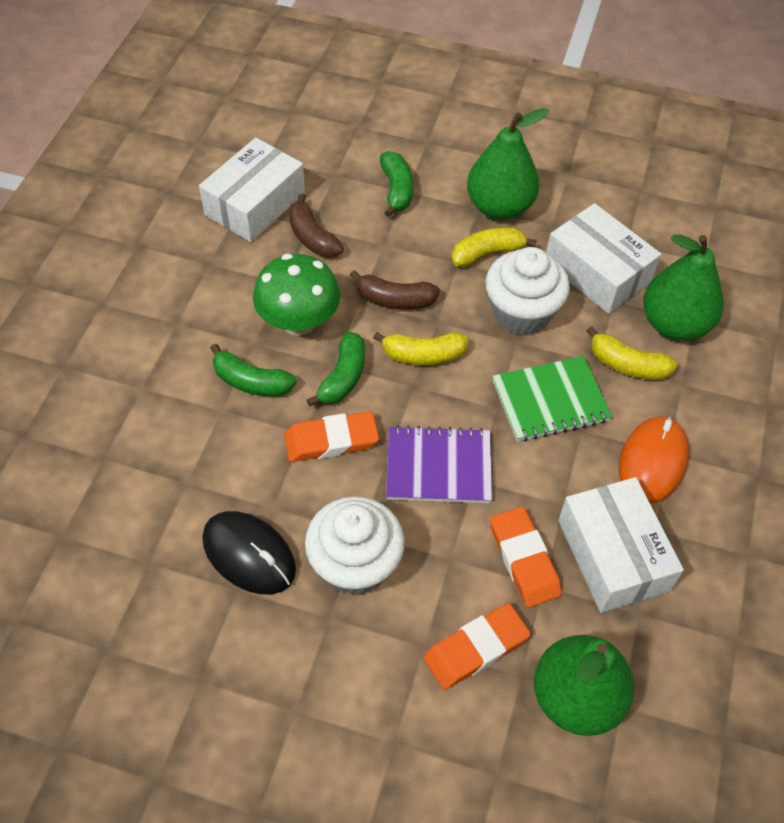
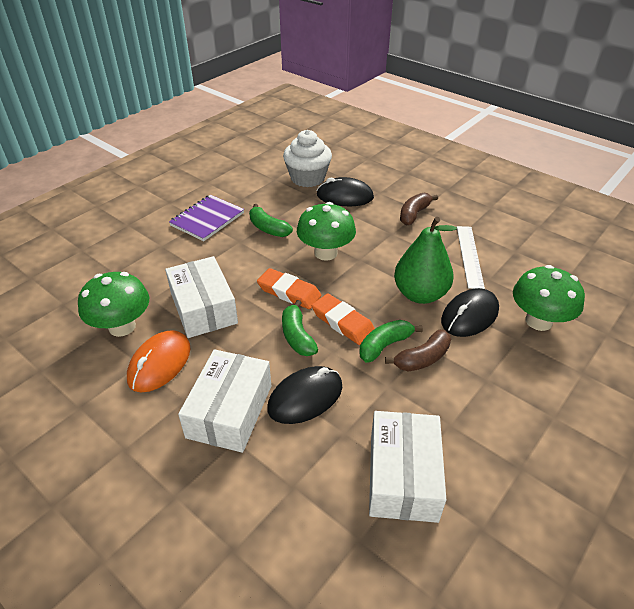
black mouse: 1 -> 3
green mushroom: 1 -> 3
green notebook: 1 -> 0
green pear: 3 -> 1
orange eraser: 3 -> 2
white cupcake: 2 -> 1
white ruler: 0 -> 1
yellow banana: 3 -> 0

